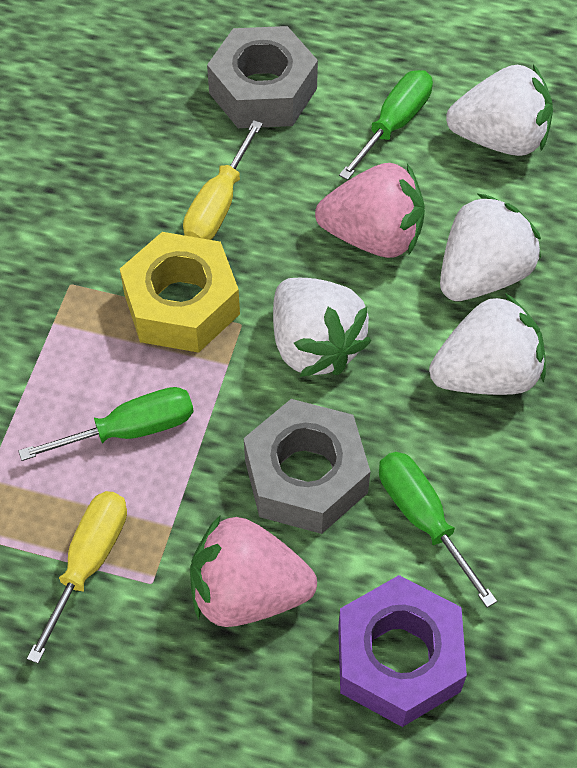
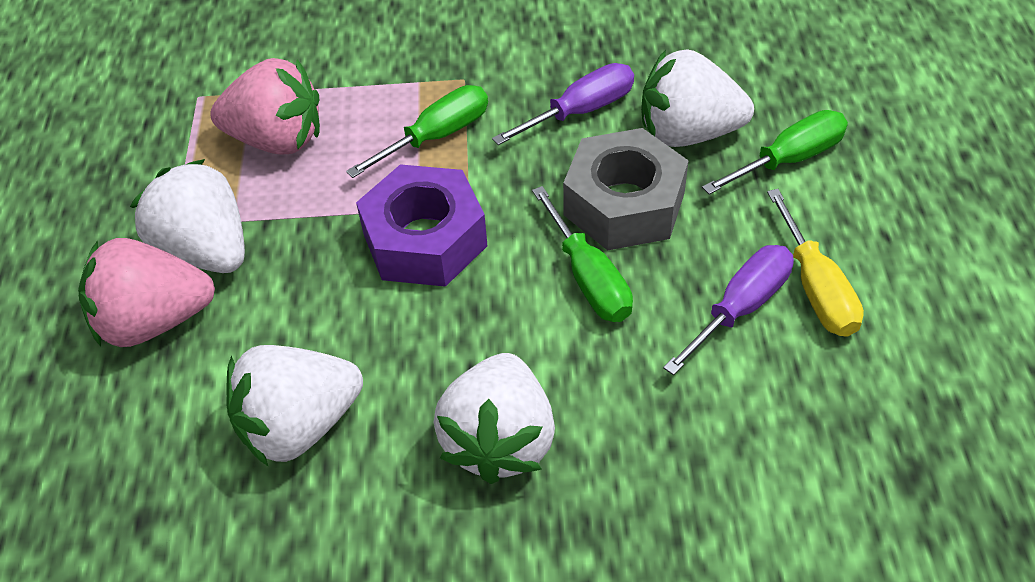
grey nut: 2 -> 1
purple screwdriver: 0 -> 2
yellow nut: 1 -> 0
yellow screwdriver: 2 -> 1

